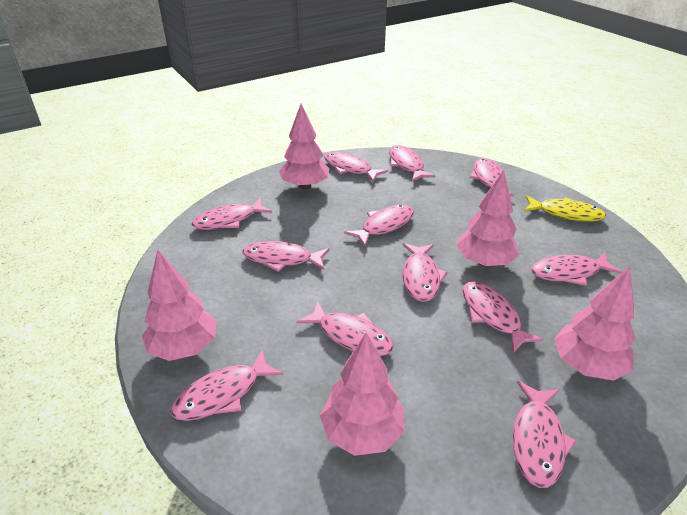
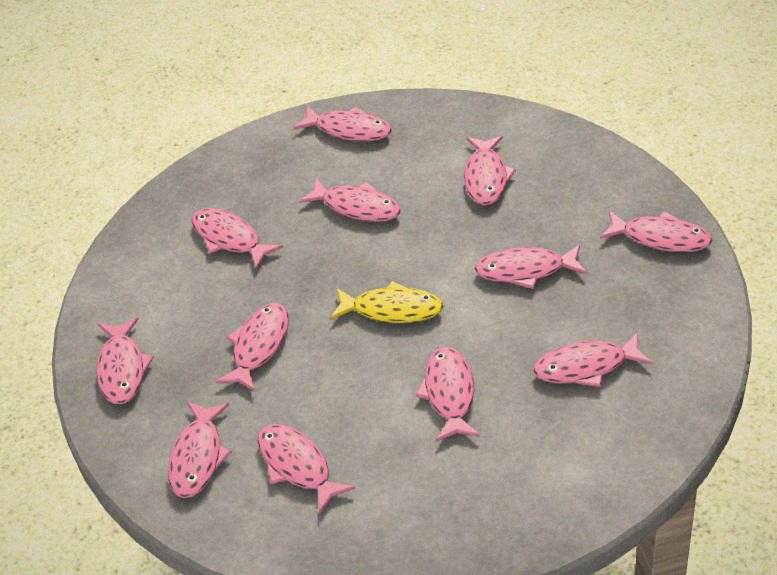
pink tree: 5 -> 0

